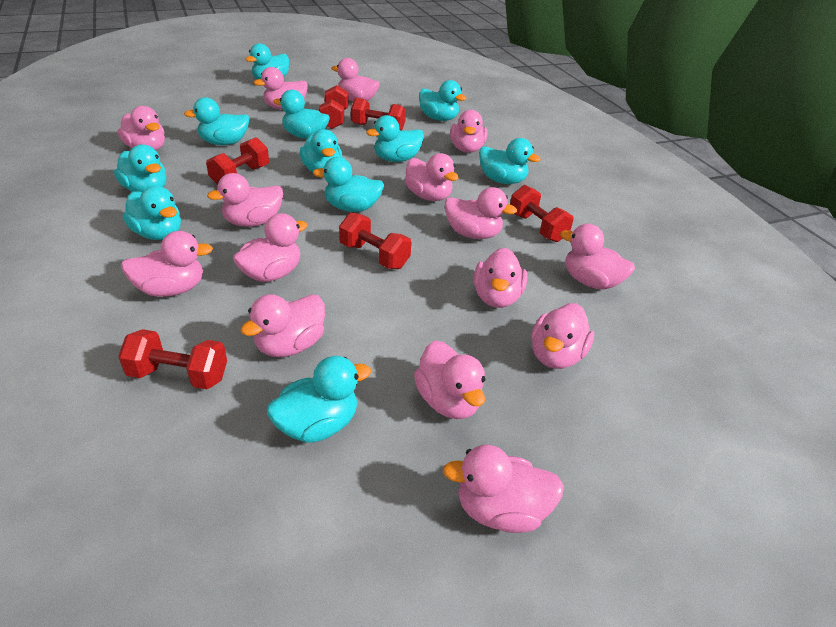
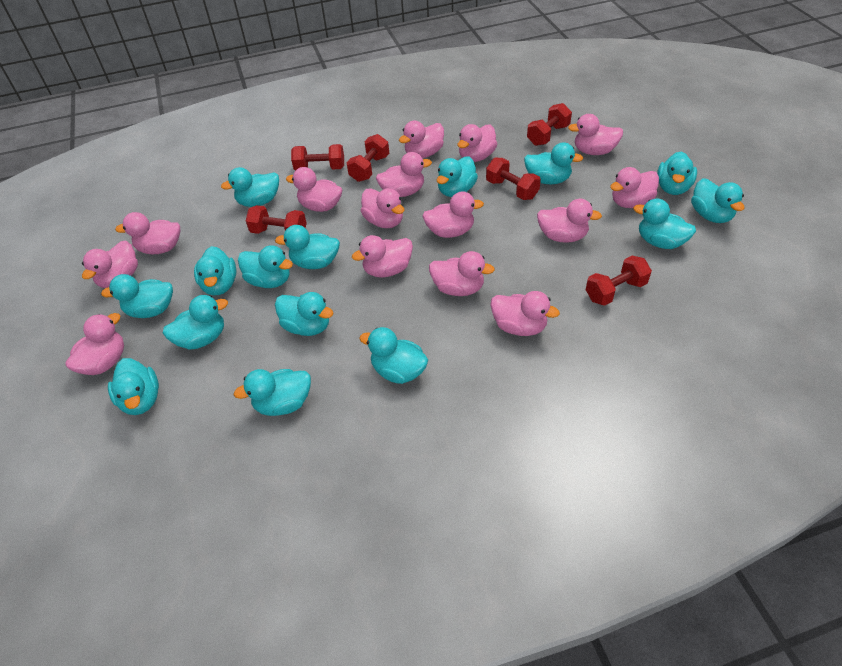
turquoise duck: 11 -> 15

